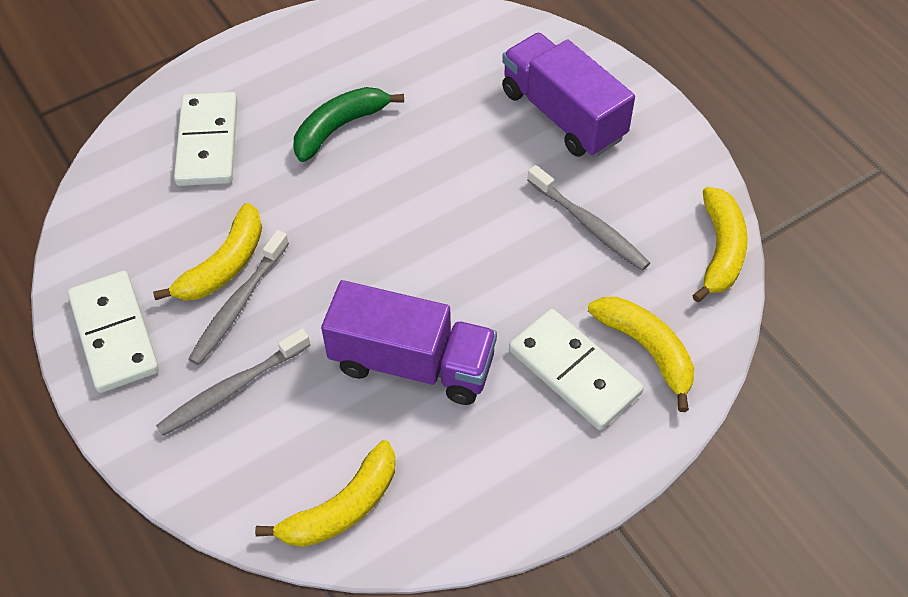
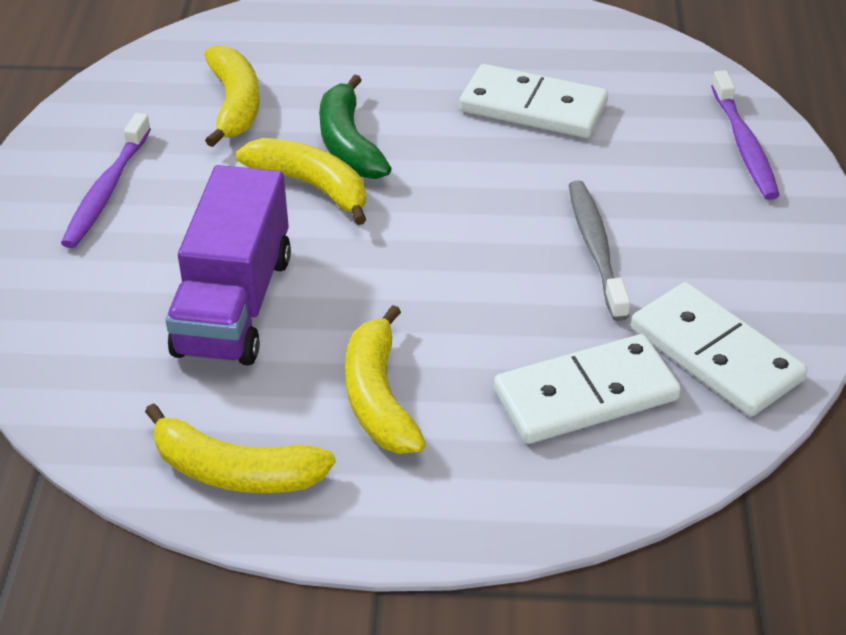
grey toothbrush: 3 -> 1
purple toothbrush: 0 -> 2
purple truck: 2 -> 1

